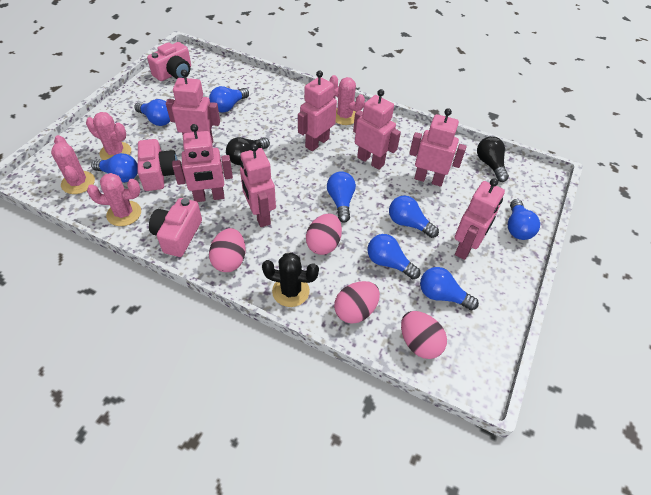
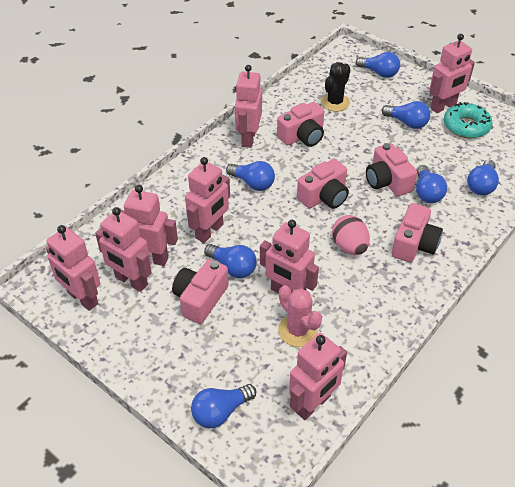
black light bulb: 2 -> 0
blue light bulb: 8 -> 7
pink cactus: 4 -> 1
pink camera: 3 -> 5
pink egg: 4 -> 1
pink robot: 7 -> 8
turquoise donut: 0 -> 1

